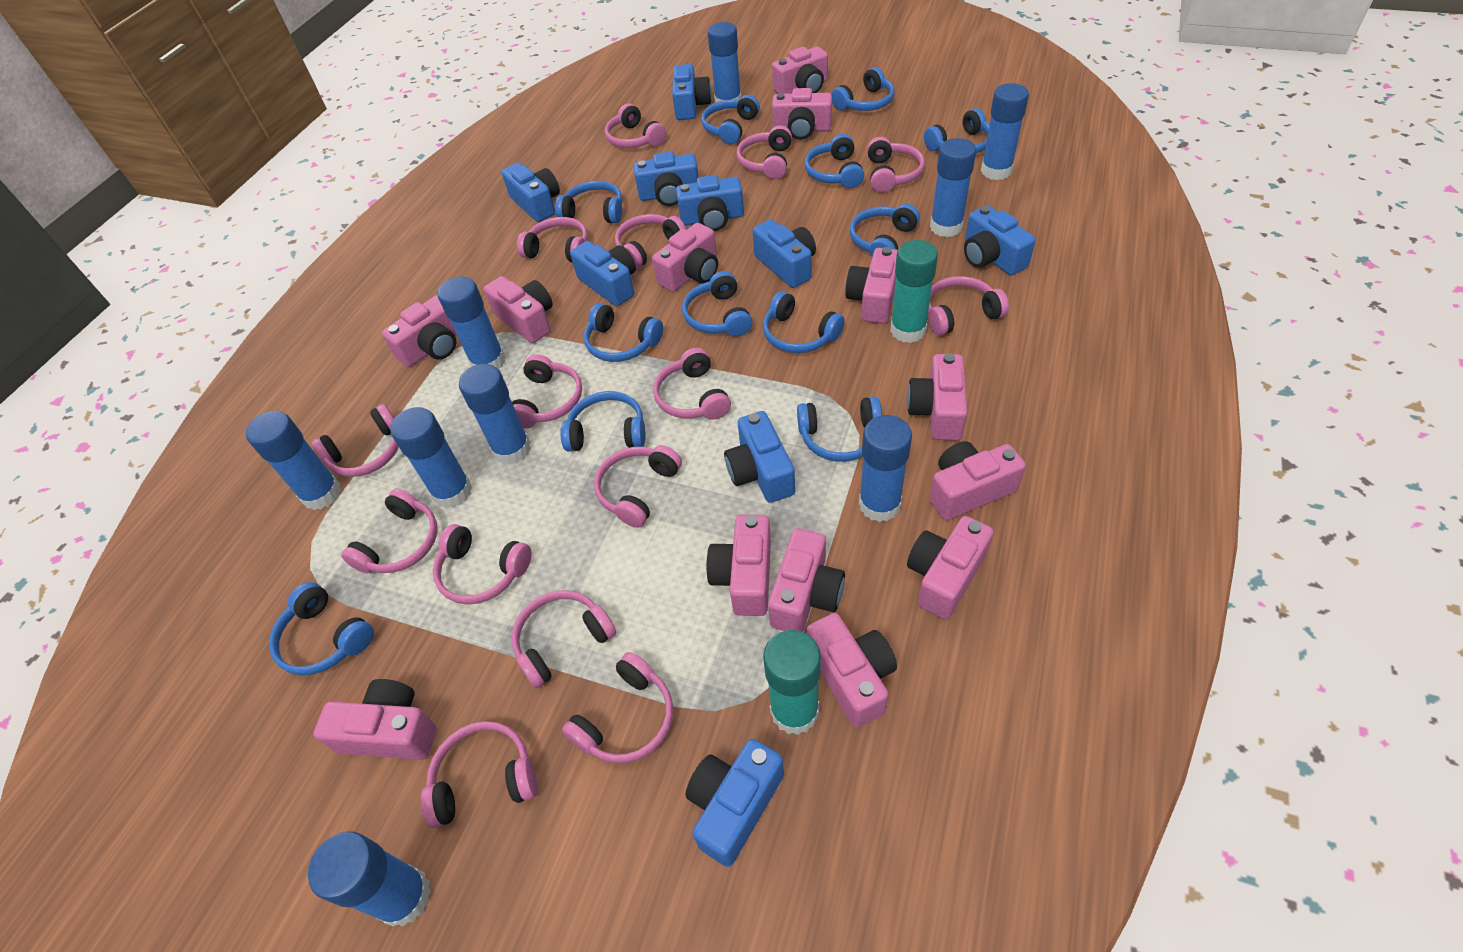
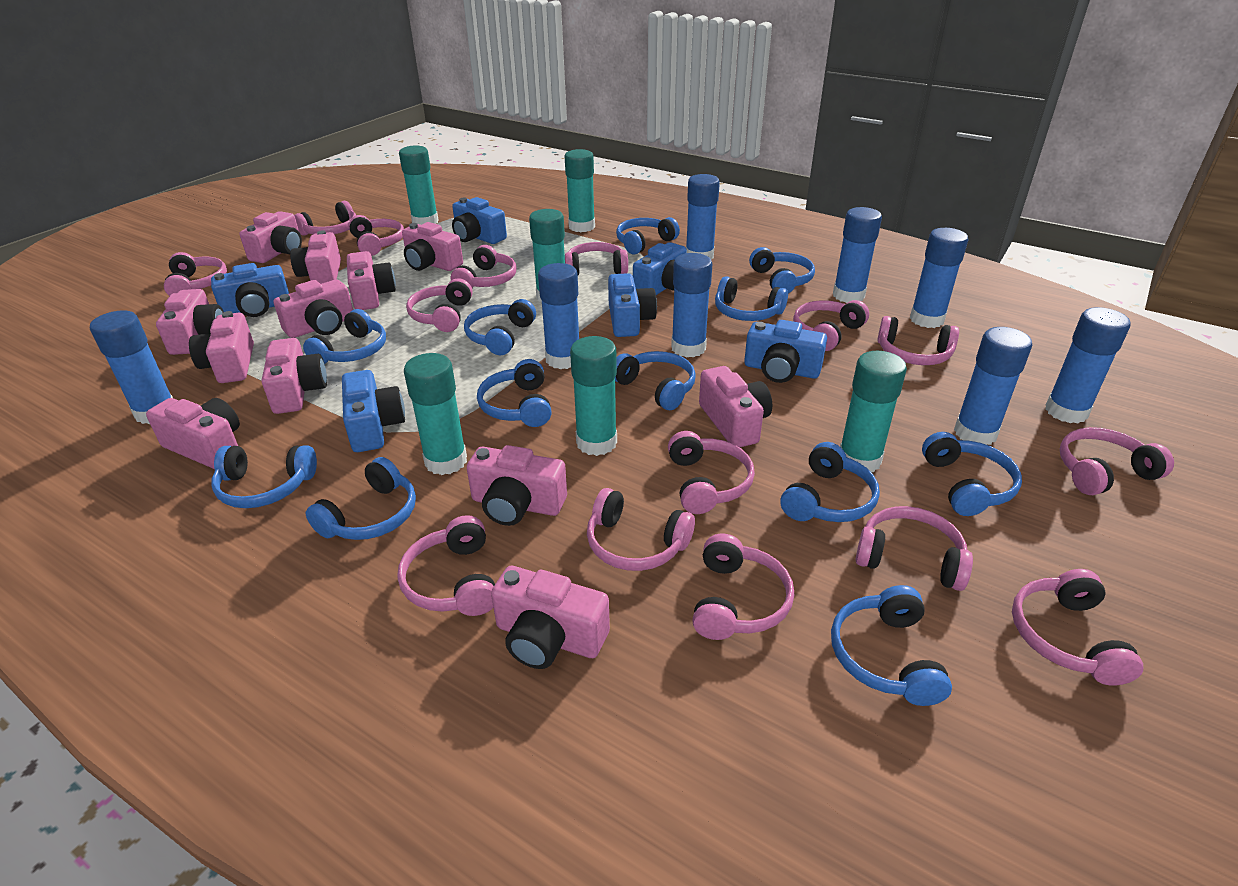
blue camera: 9 -> 6
blue glue stick: 9 -> 8
pink camera: 13 -> 12
turquoise glue stick: 2 -> 6

